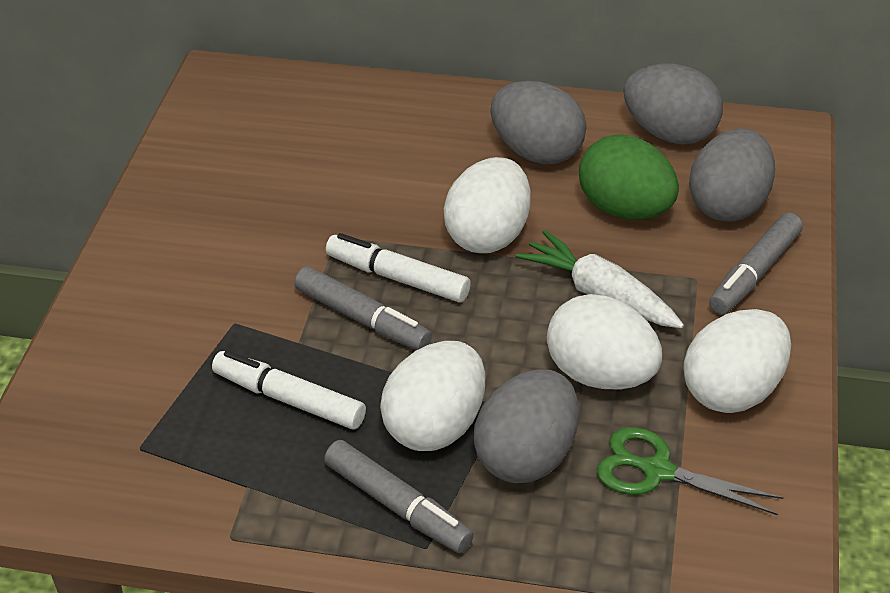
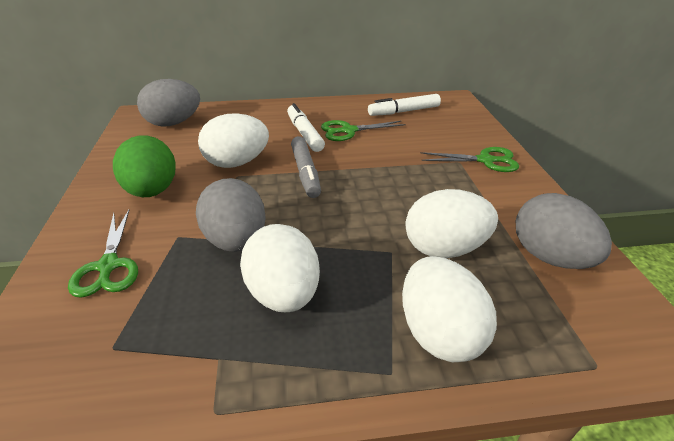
green scissors: 1 -> 3
grey egg: 4 -> 3
grey marker: 3 -> 1
white carrot: 1 -> 0

